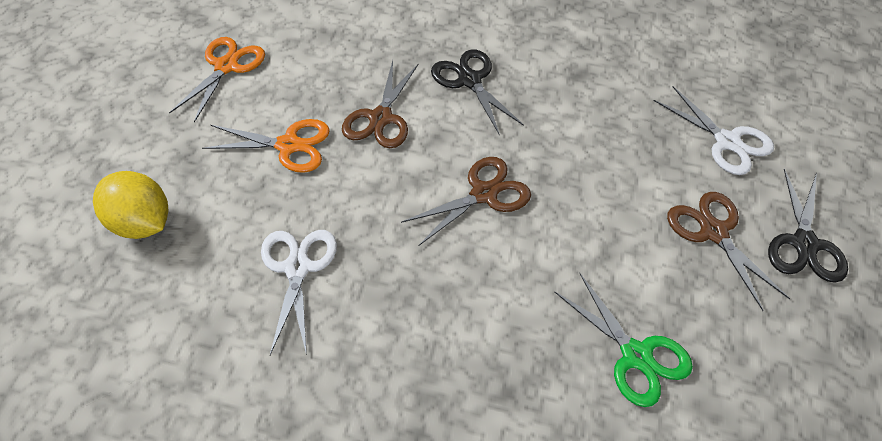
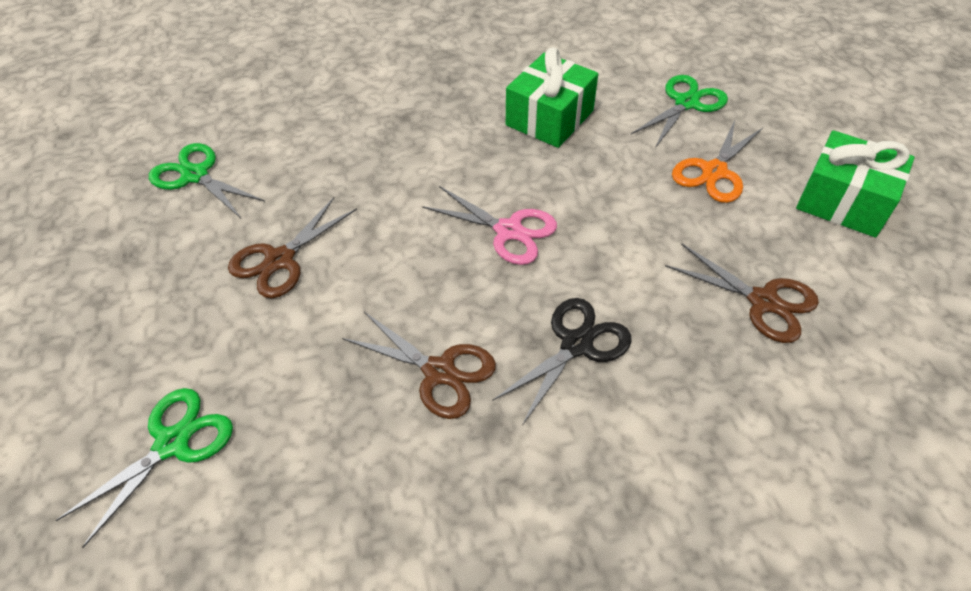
black scissors: 2 -> 1
green gift: 0 -> 2
green scissors: 1 -> 3
orange scissors: 2 -> 1
pink scissors: 0 -> 1
white scissors: 2 -> 0
yellow lemon: 1 -> 0

